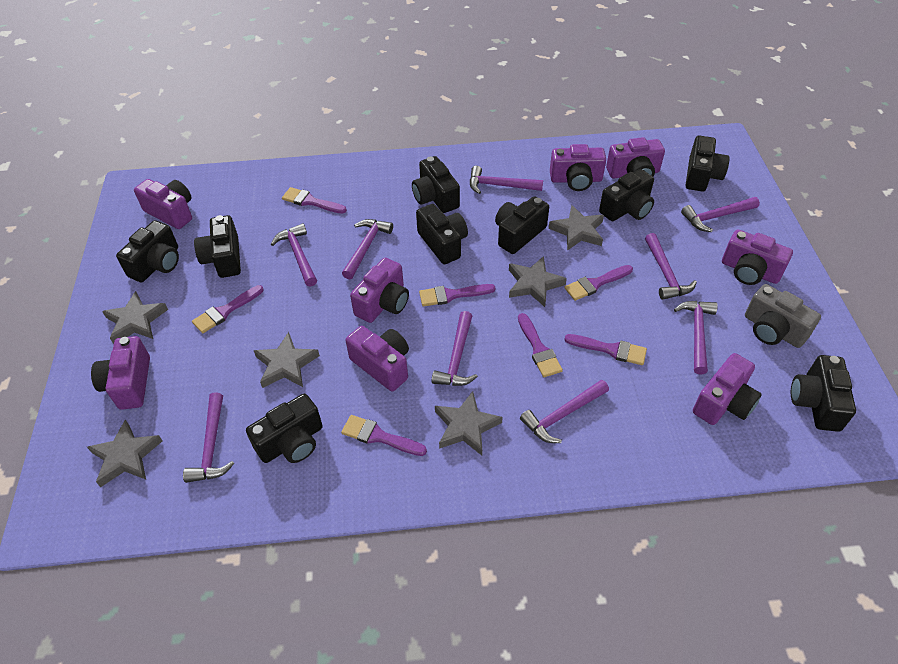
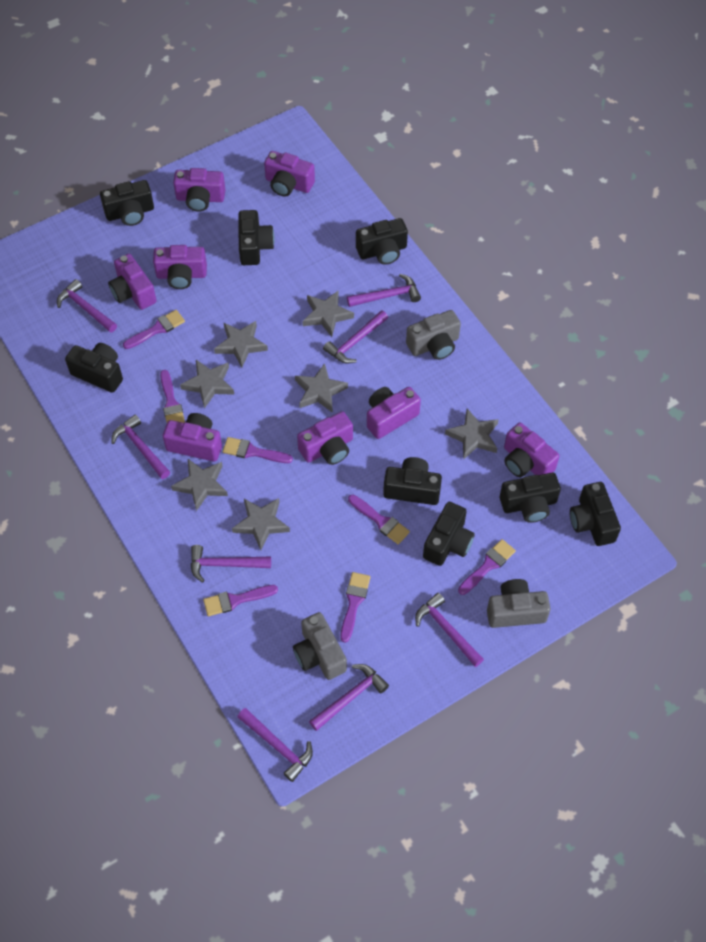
black camera: 9 -> 8
grey camera: 1 -> 3
grey star: 6 -> 7
purple hammer: 9 -> 8

